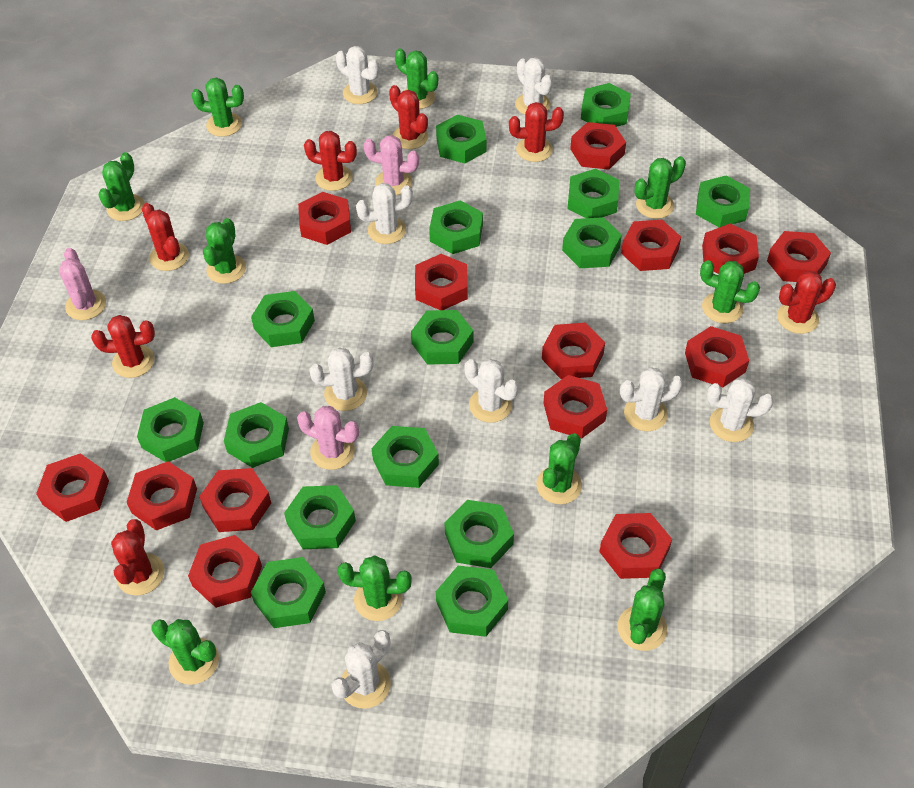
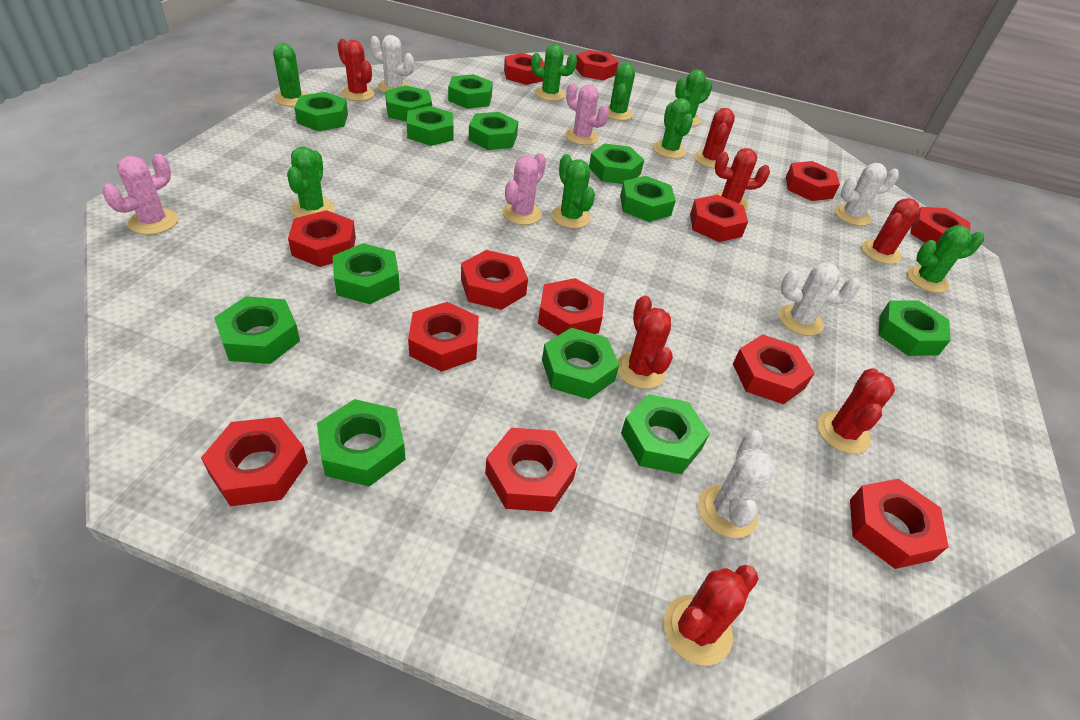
green cactus: 10 -> 8
green nut: 15 -> 13
red nut: 14 -> 13
white cactus: 8 -> 4

